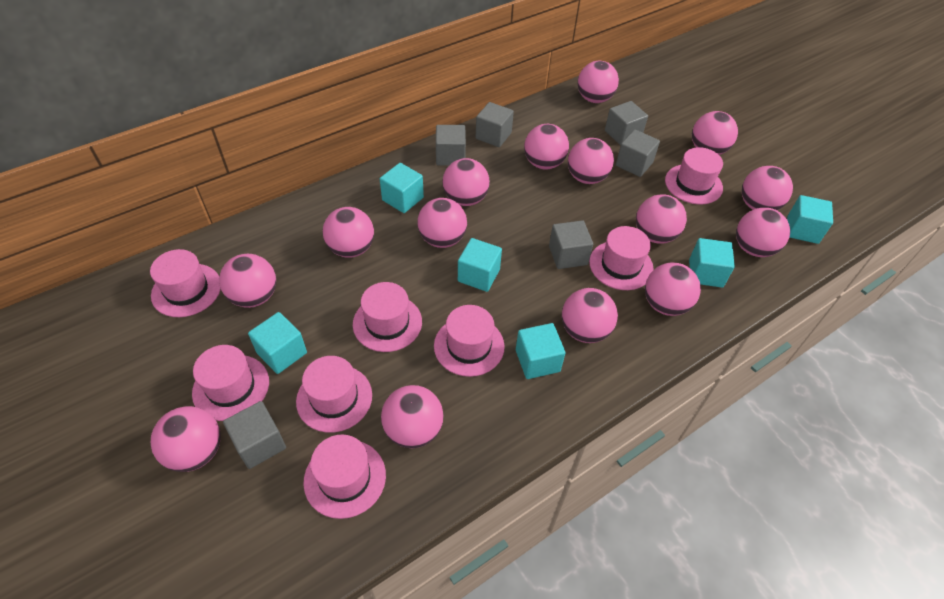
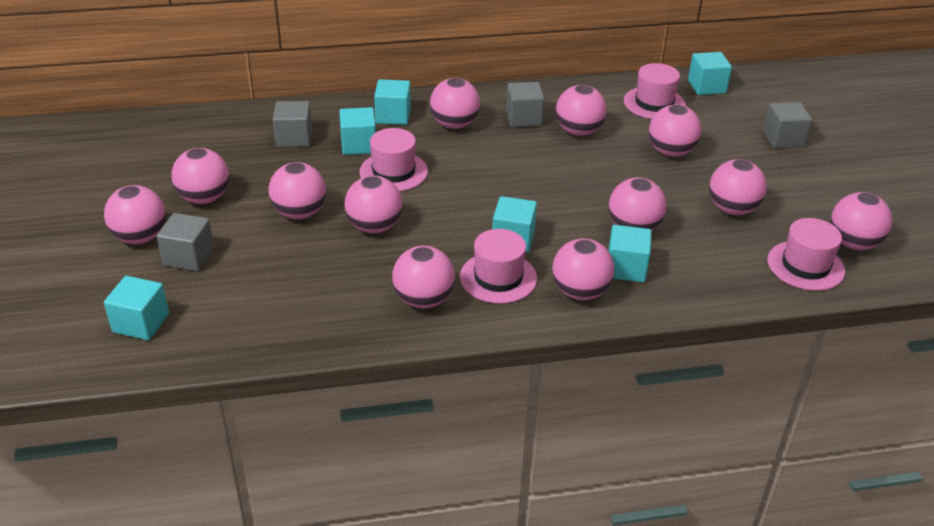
grey cube: 6 -> 4
pink ball: 15 -> 12
pink hat: 8 -> 4

